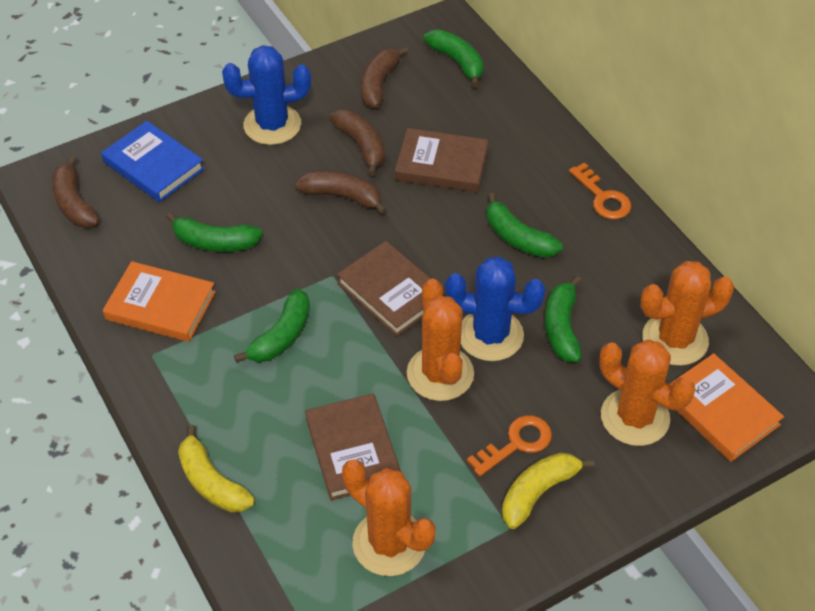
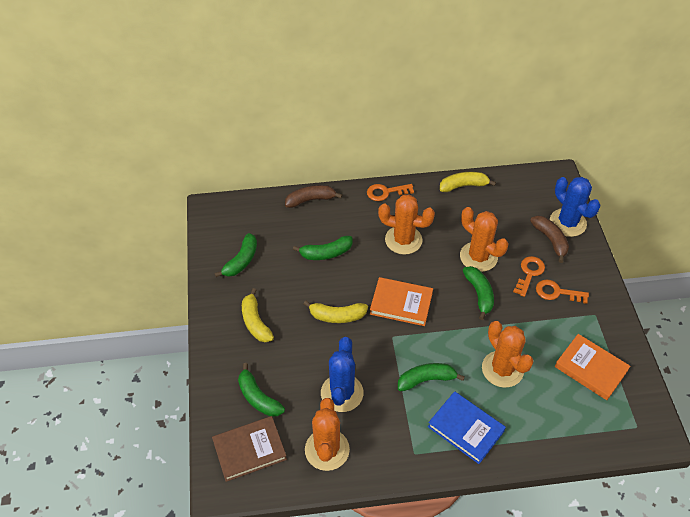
brown banana: 4 -> 2
brown book: 3 -> 1
orange key: 2 -> 3
yellow banana: 2 -> 3

